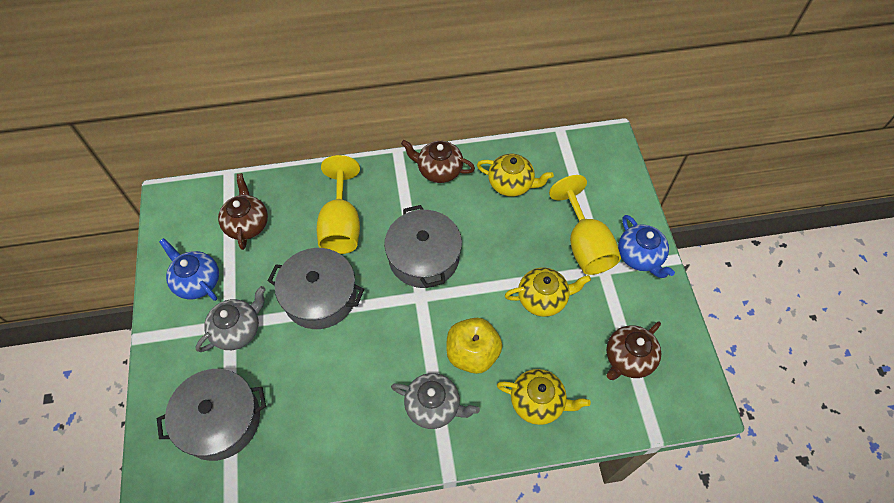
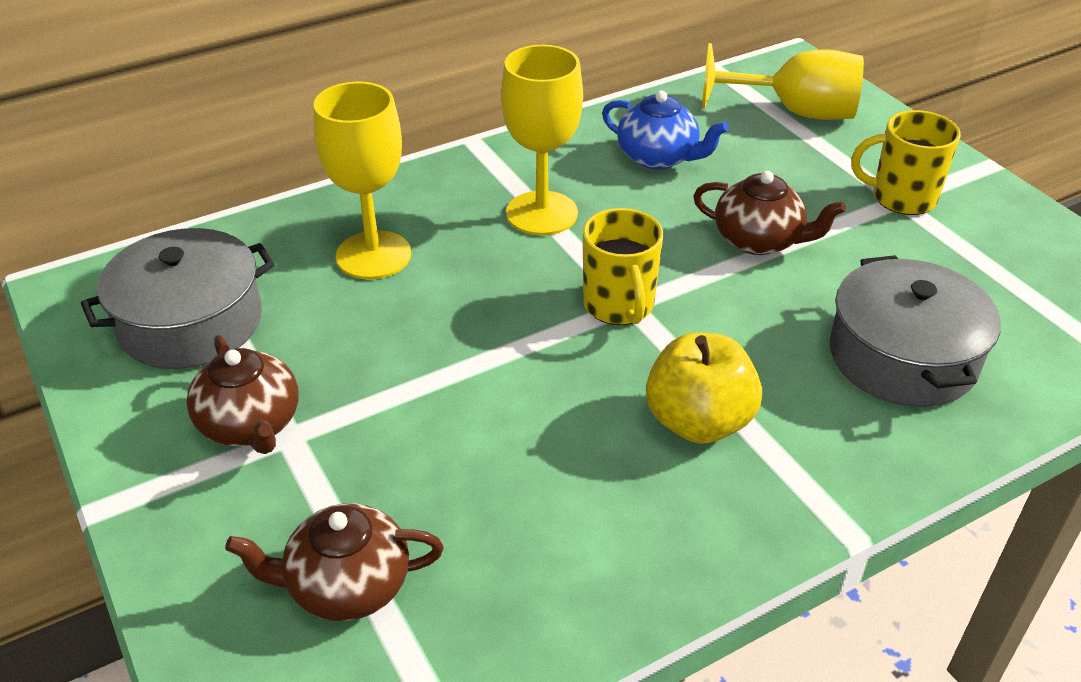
blue teapot: 2 -> 1
grey pot: 3 -> 2
grey teapot: 2 -> 0
yellow goblet: 2 -> 3
yellow mug: 0 -> 2
yellow teapot: 3 -> 0

